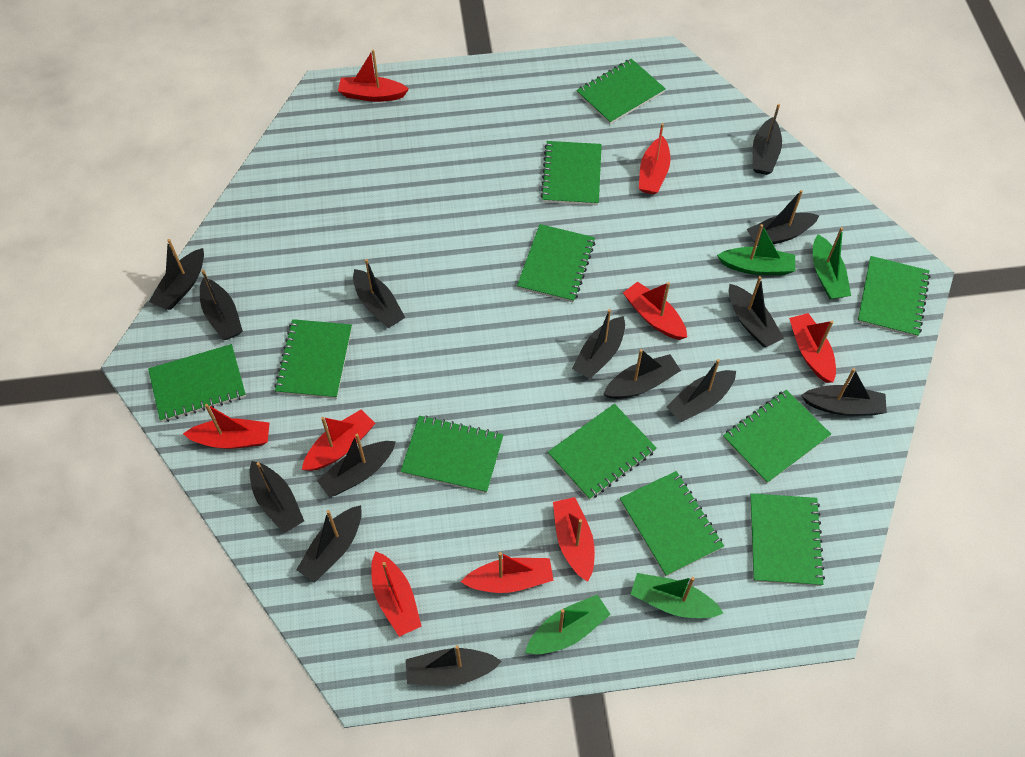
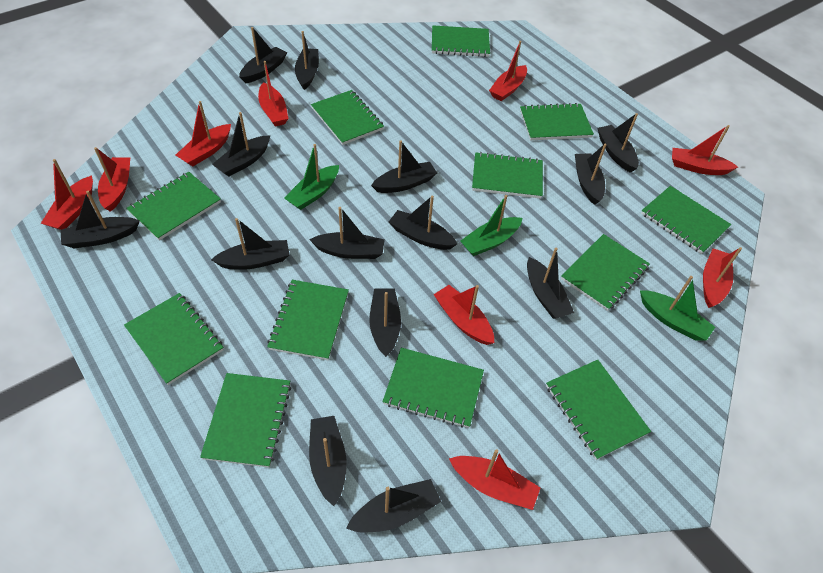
green boat: 4 -> 3
green notebook: 11 -> 12

